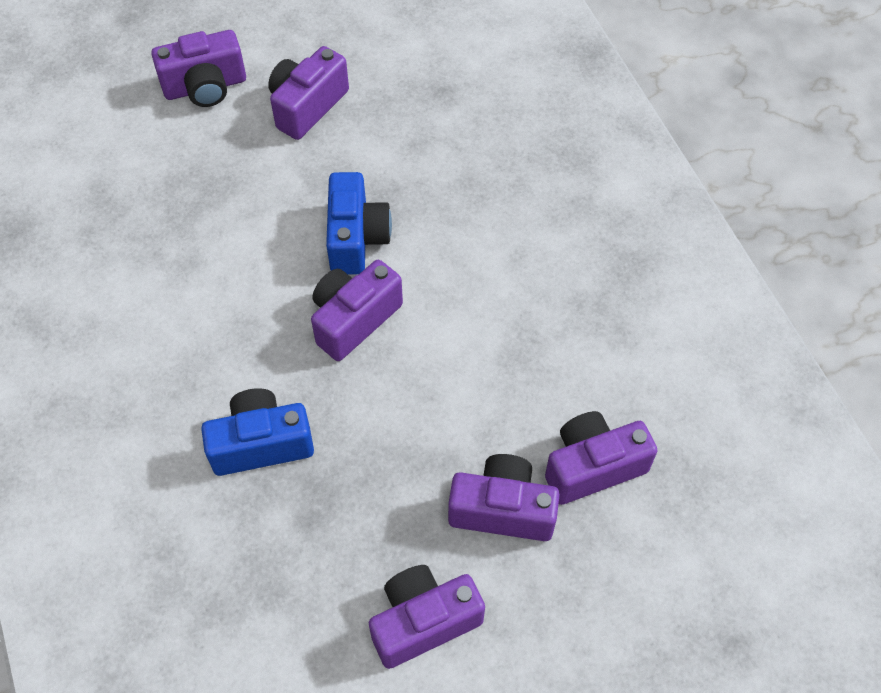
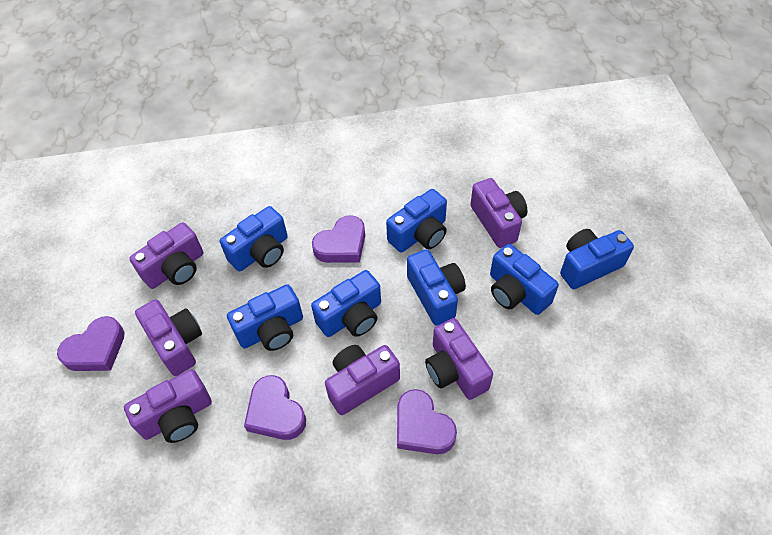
blue camera: 2 -> 7
purple heart: 0 -> 4

